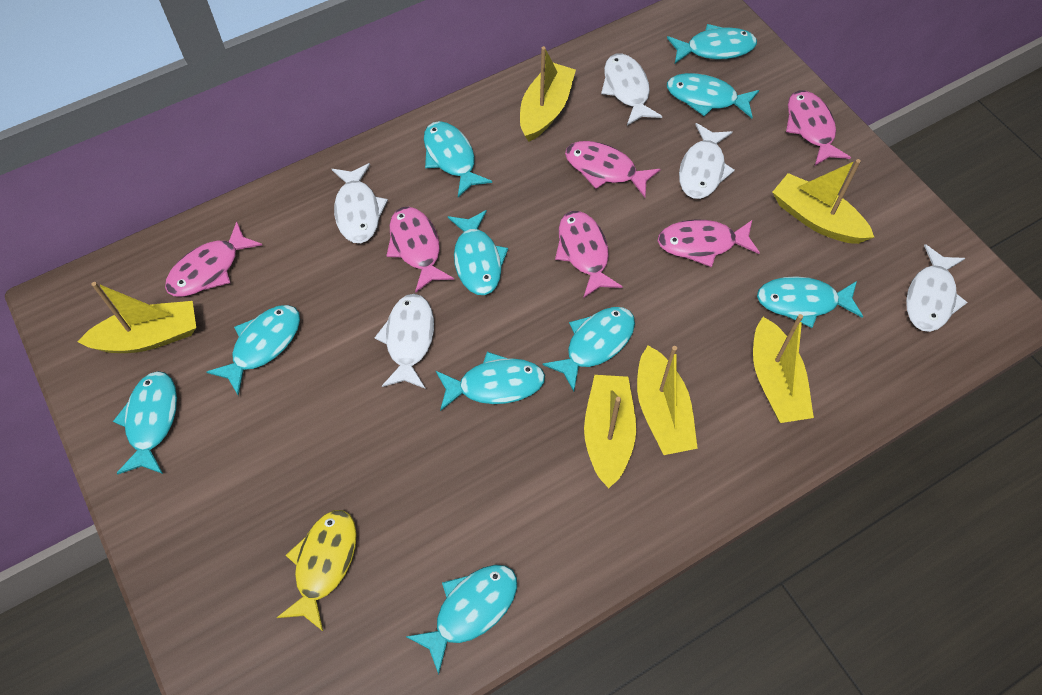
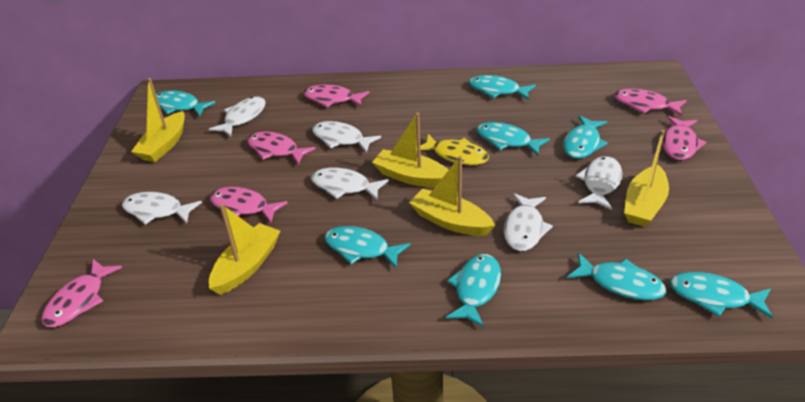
turquoise fish: 10 -> 8
white fish: 5 -> 6
yellow boat: 6 -> 5

